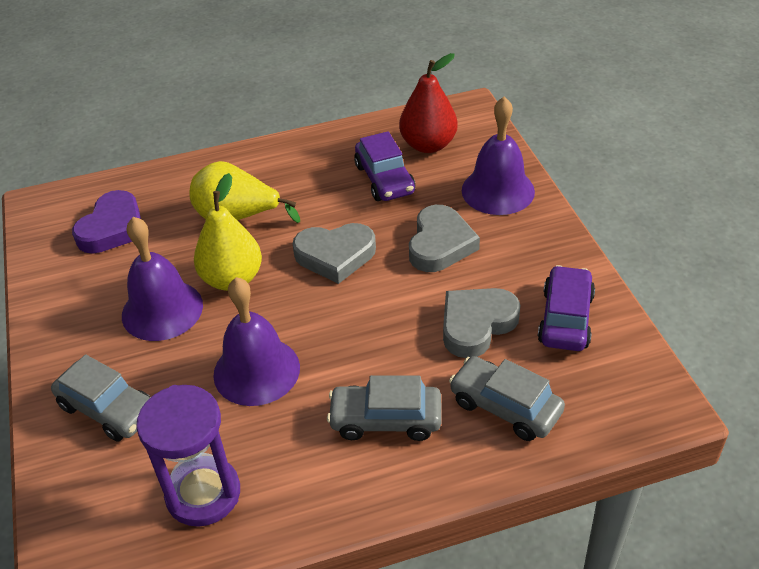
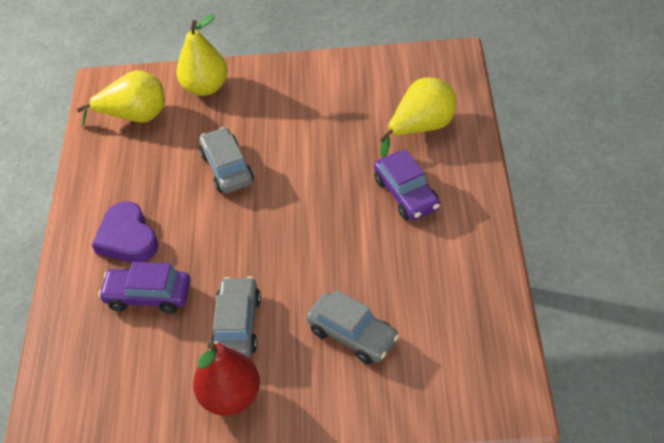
grey heart: 3 -> 0
purple bell: 3 -> 0
purple hourglass: 1 -> 0
yellow pear: 2 -> 3

